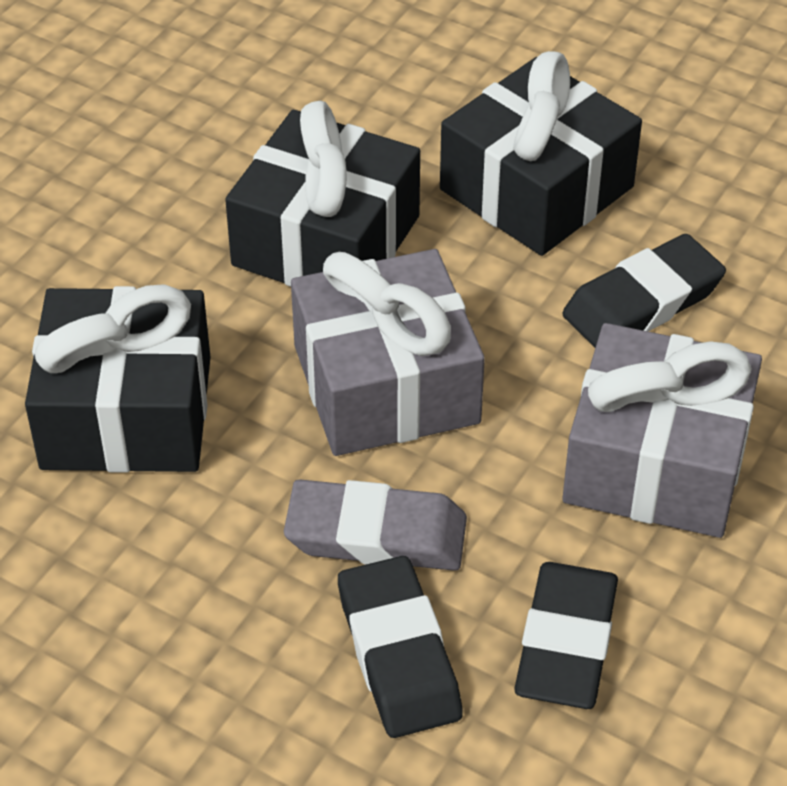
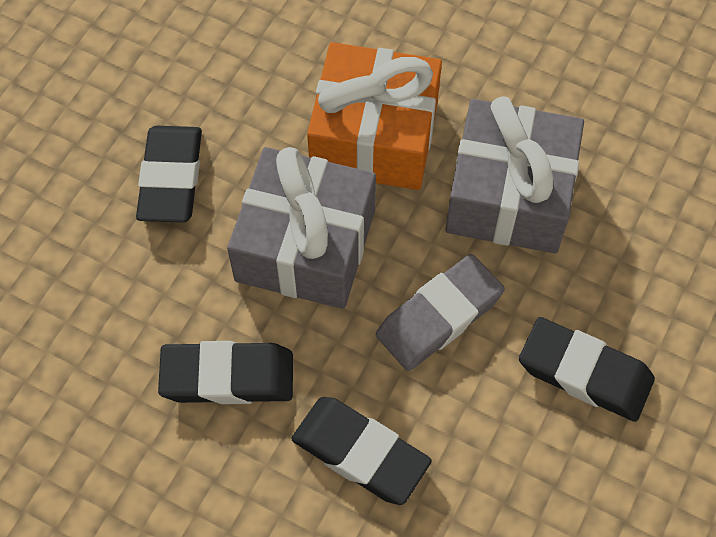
black eraser: 3 -> 4
black gift: 3 -> 0
orange gift: 0 -> 1

